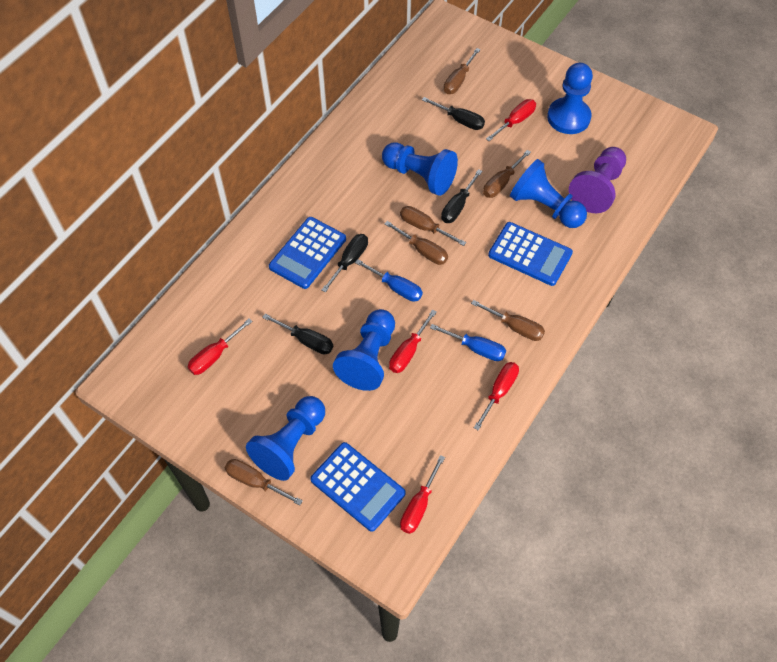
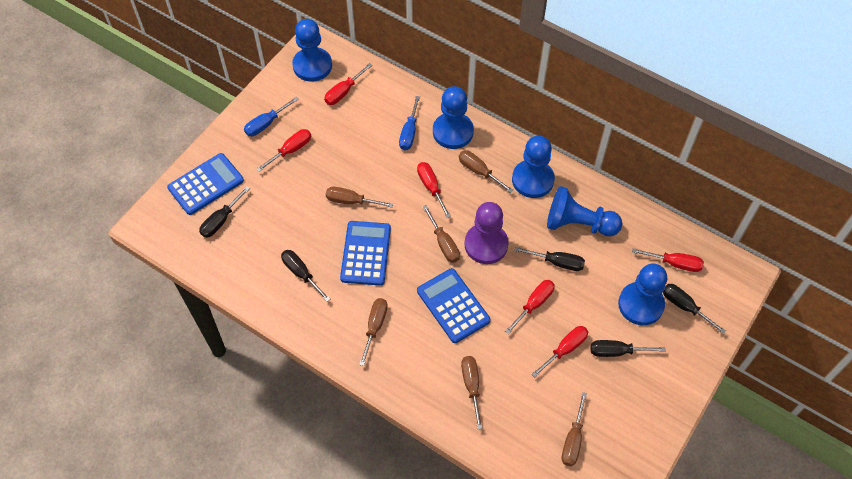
black screwdriver: 4 -> 5
red screwdriver: 5 -> 6

